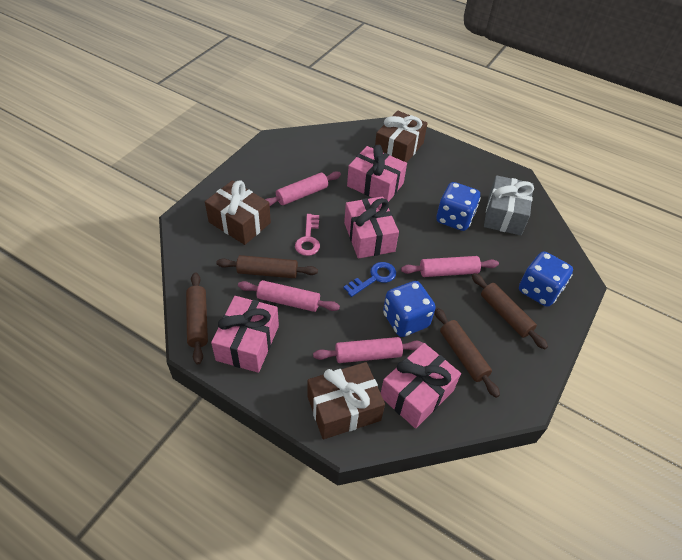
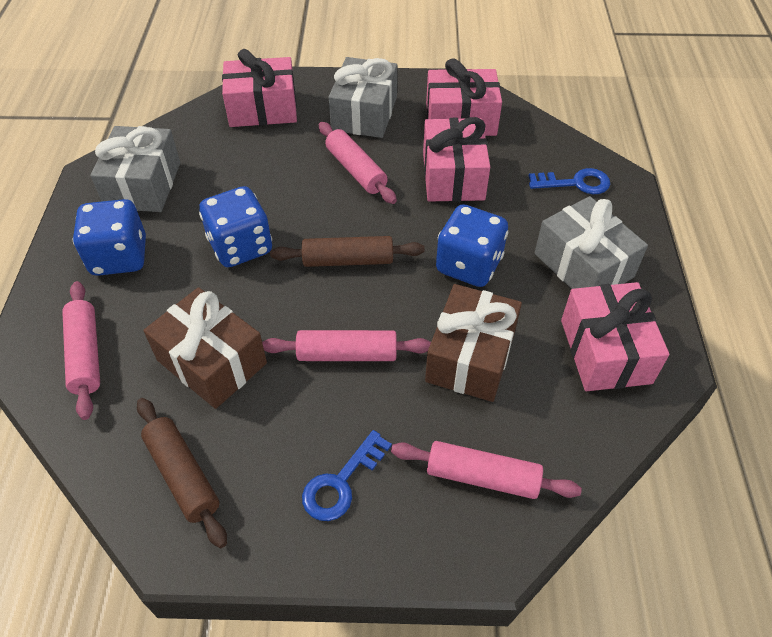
blue key: 1 -> 2
brown gift: 3 -> 2
brown rolling pin: 4 -> 2
grey gift: 1 -> 3
pink key: 1 -> 0

